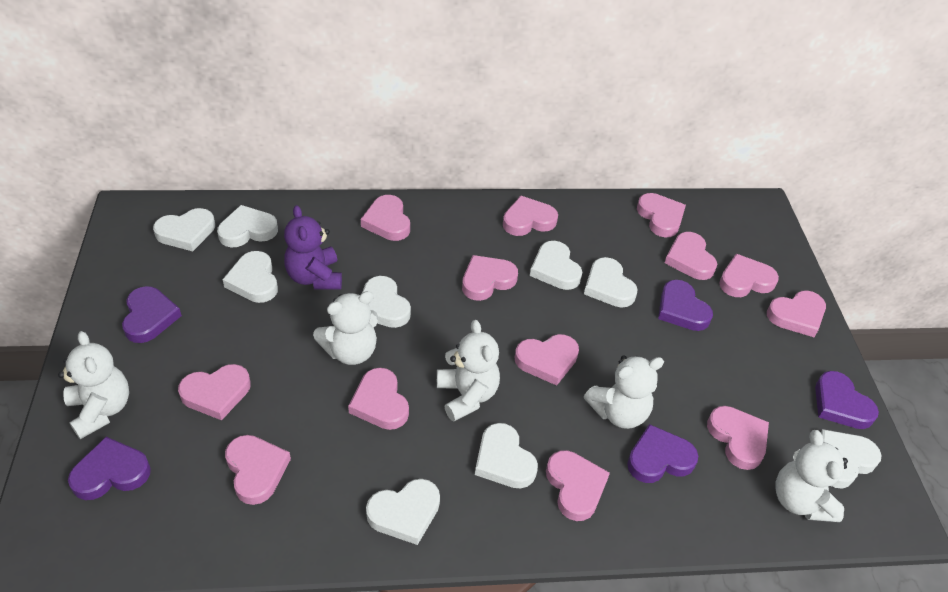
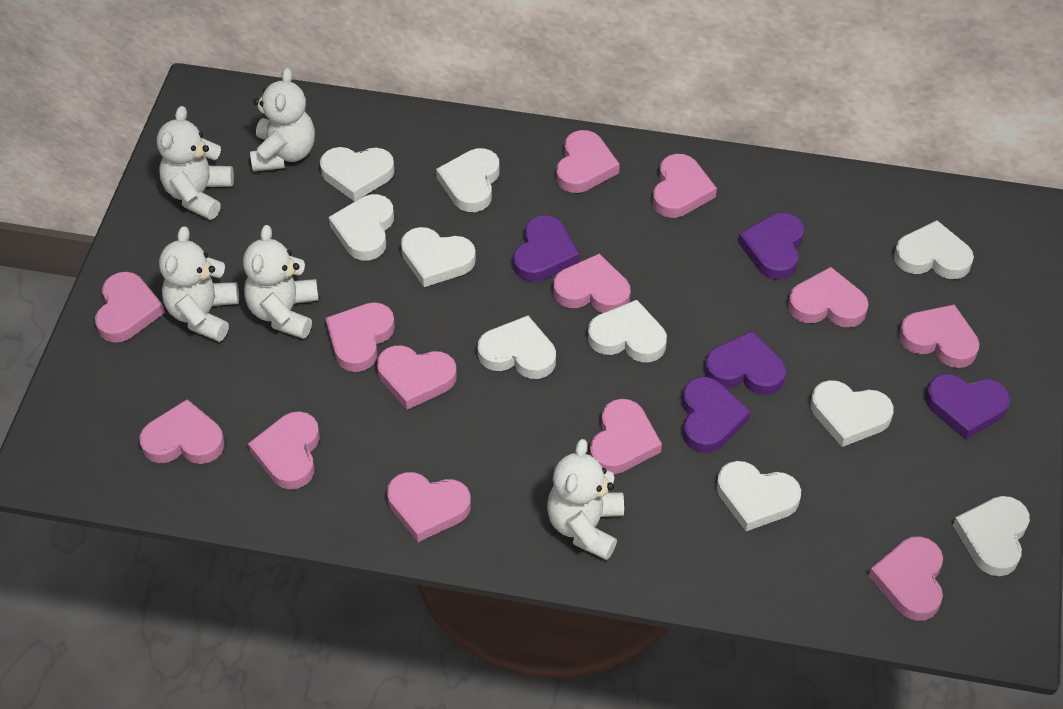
purple teddy bear: 1 -> 0
white heart: 9 -> 10

